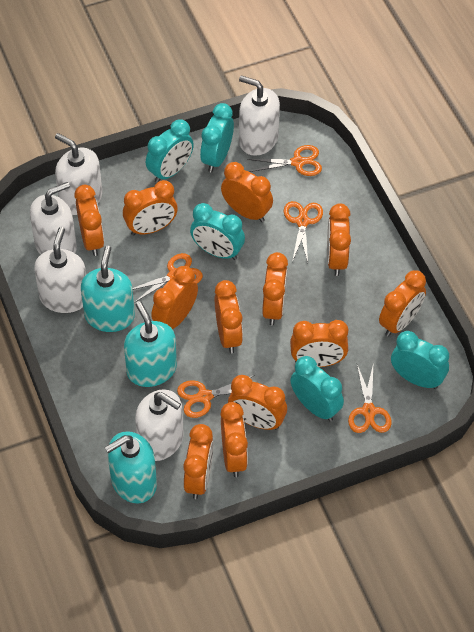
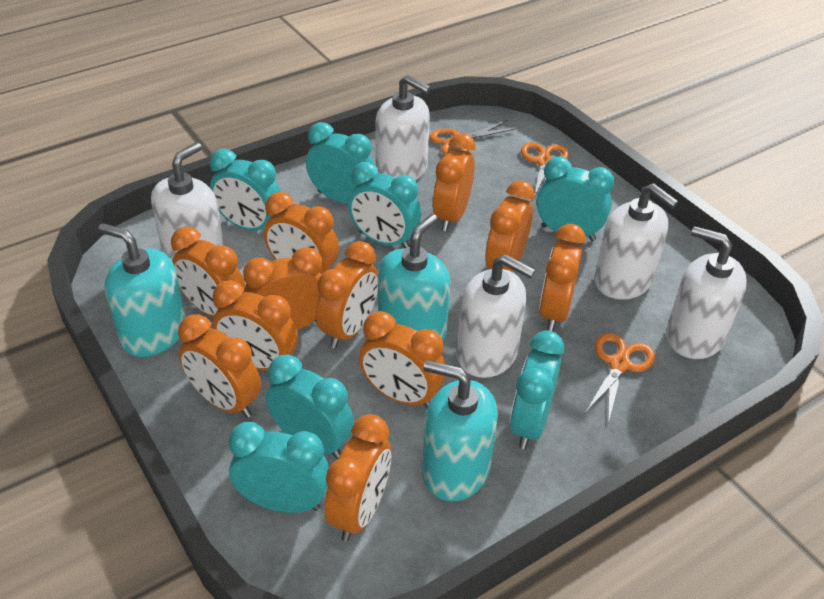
orange clock: 12 -> 11
orange scissors: 5 -> 3
turquoise clock: 5 -> 7

